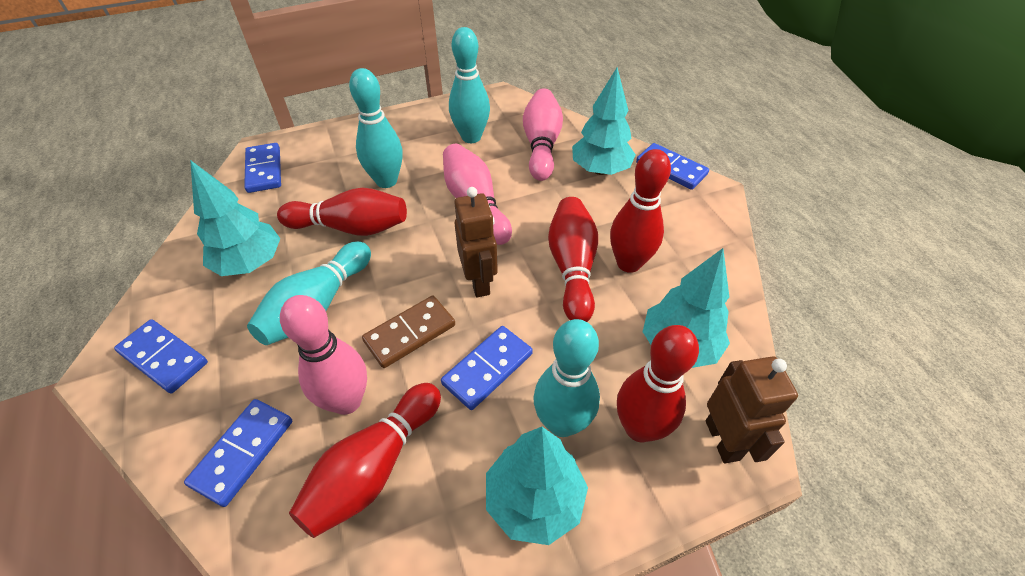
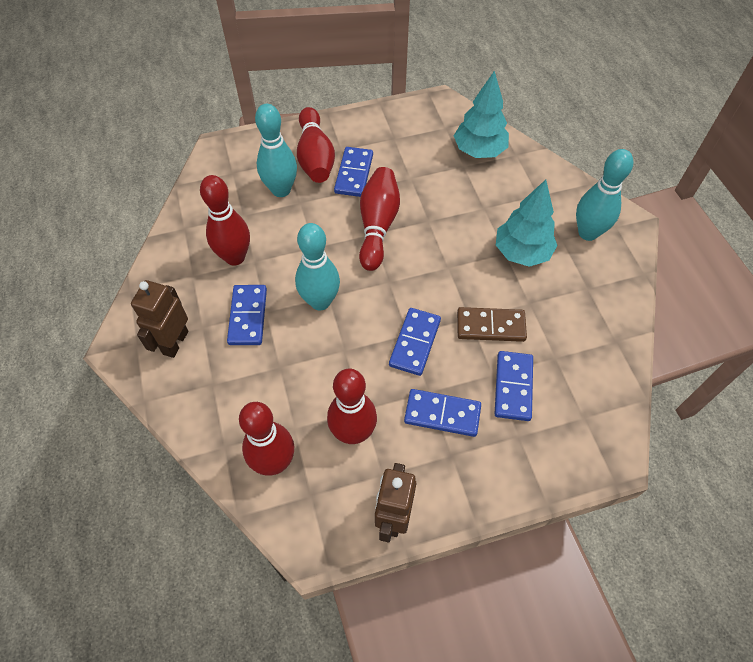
pink bowling pin: 3 -> 0
turquoise bowling pin: 4 -> 3
turquoise tree: 4 -> 2

